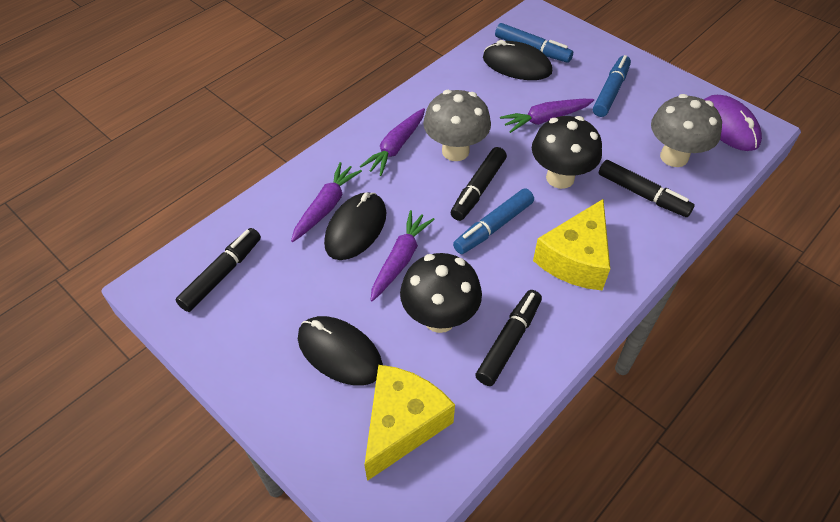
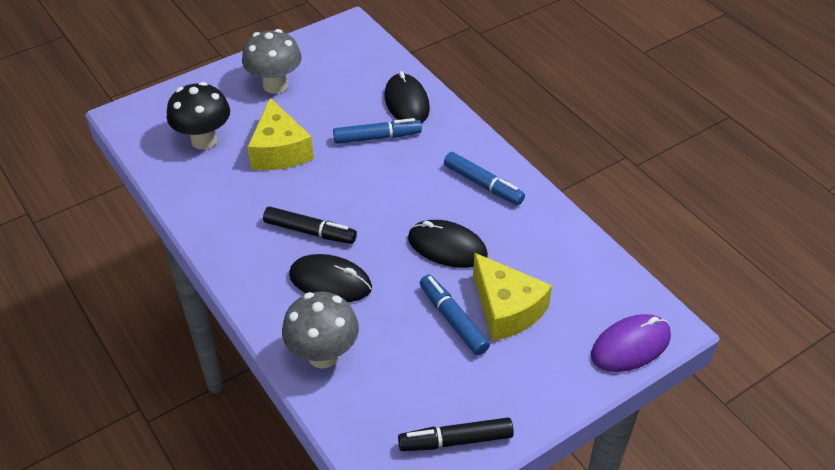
black marker: 4 -> 2
black mushroom: 2 -> 1
purple carrot: 4 -> 0

